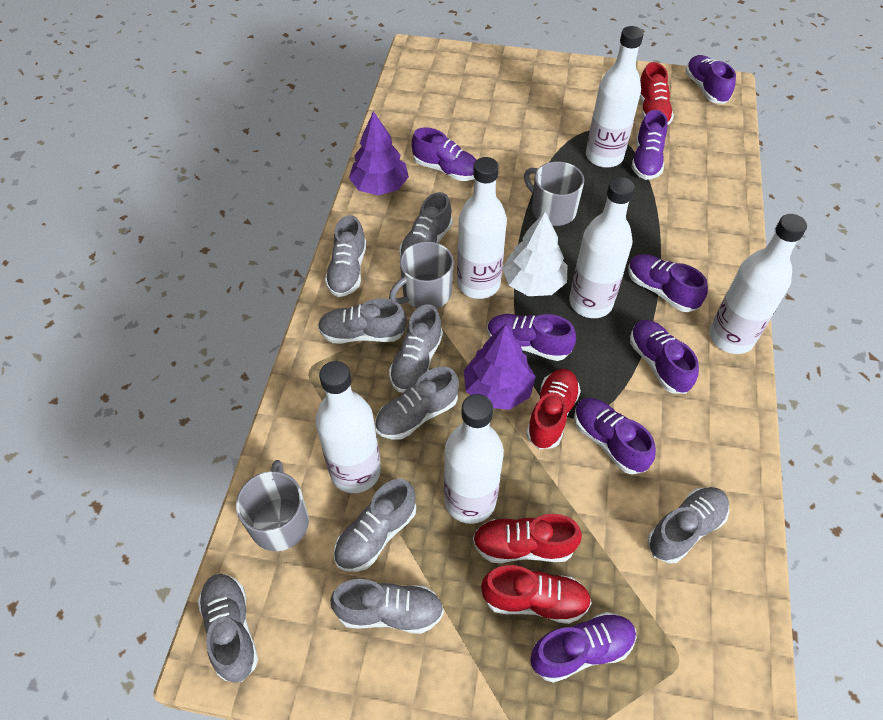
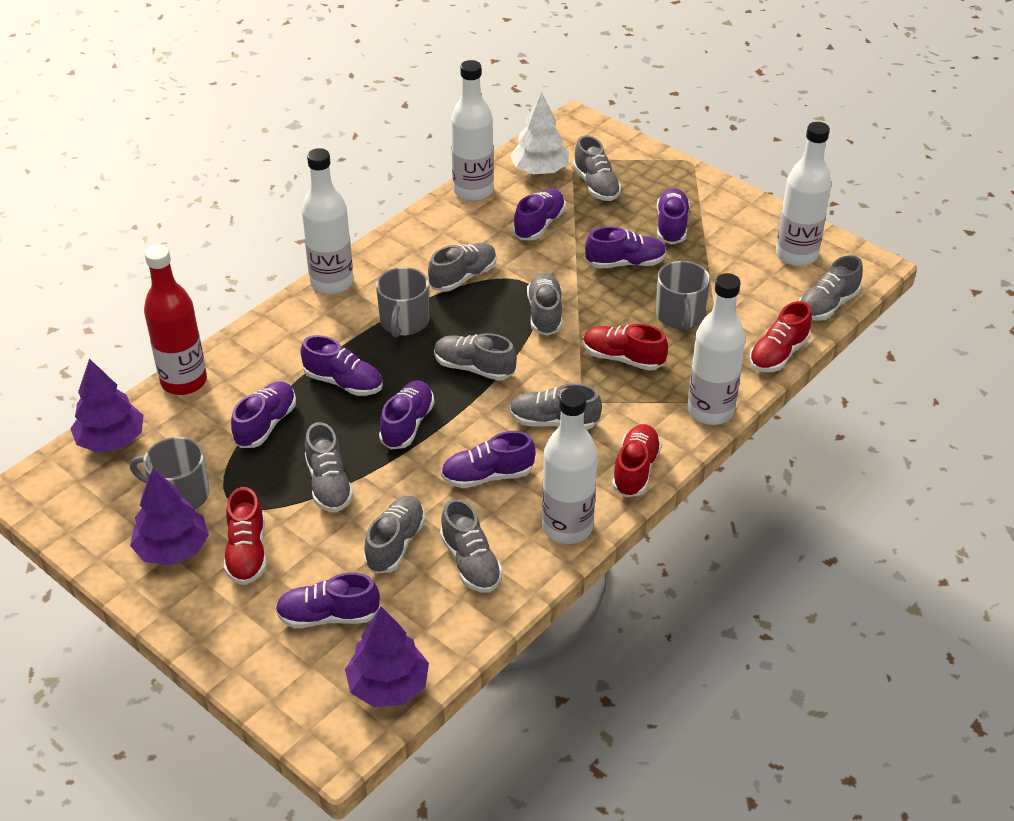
purple tree: 2 -> 3
red bottle: 0 -> 1
white bottle: 6 -> 5

